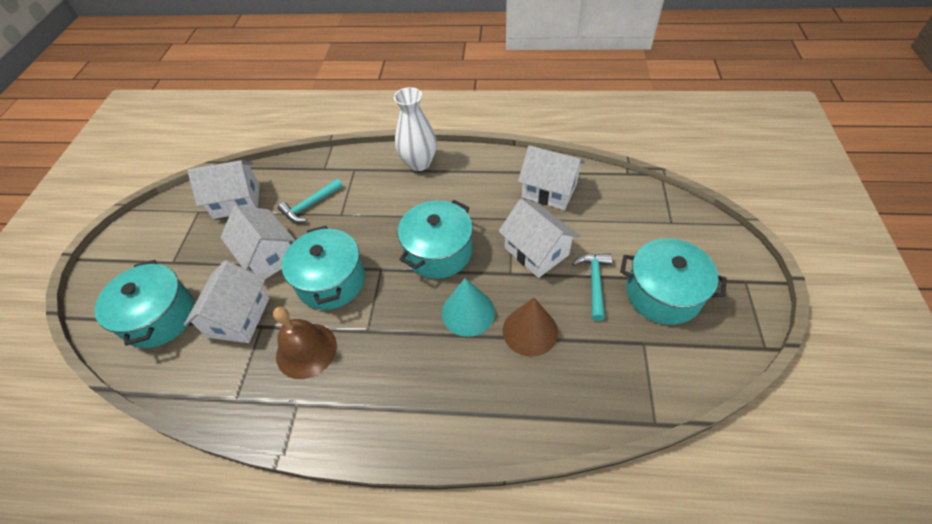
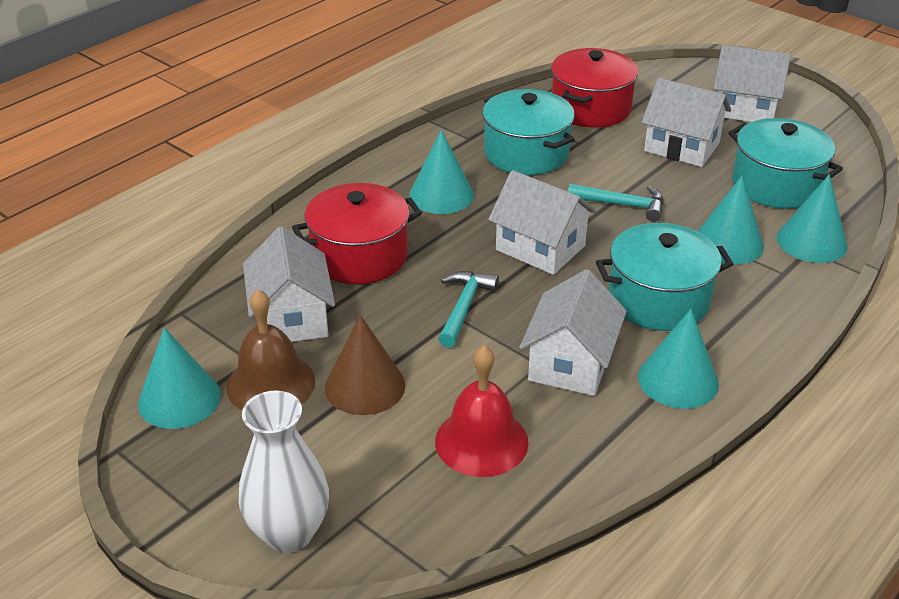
red bell: 0 -> 1
red pot: 0 -> 2
turquoise cone: 1 -> 5
turquoise pot: 4 -> 3

